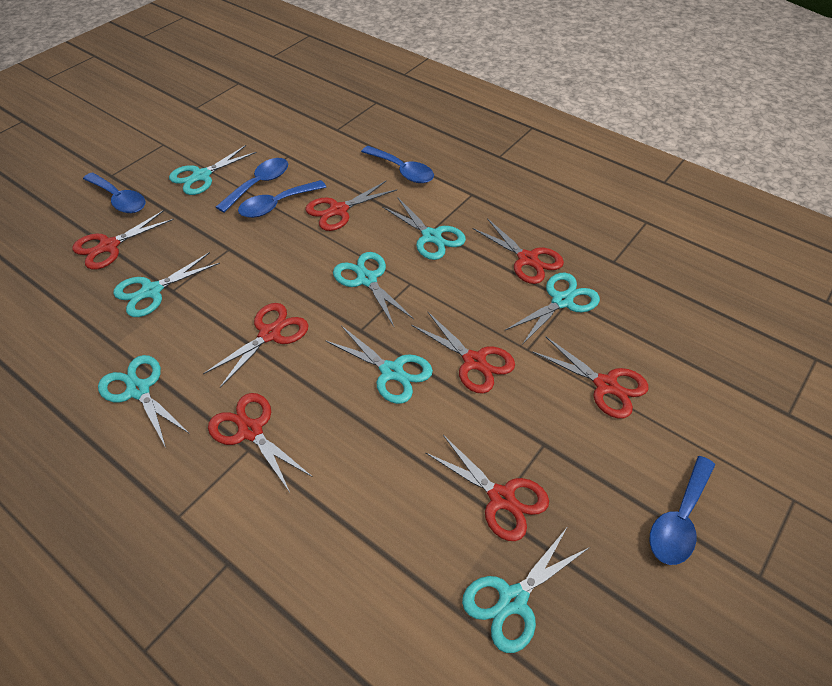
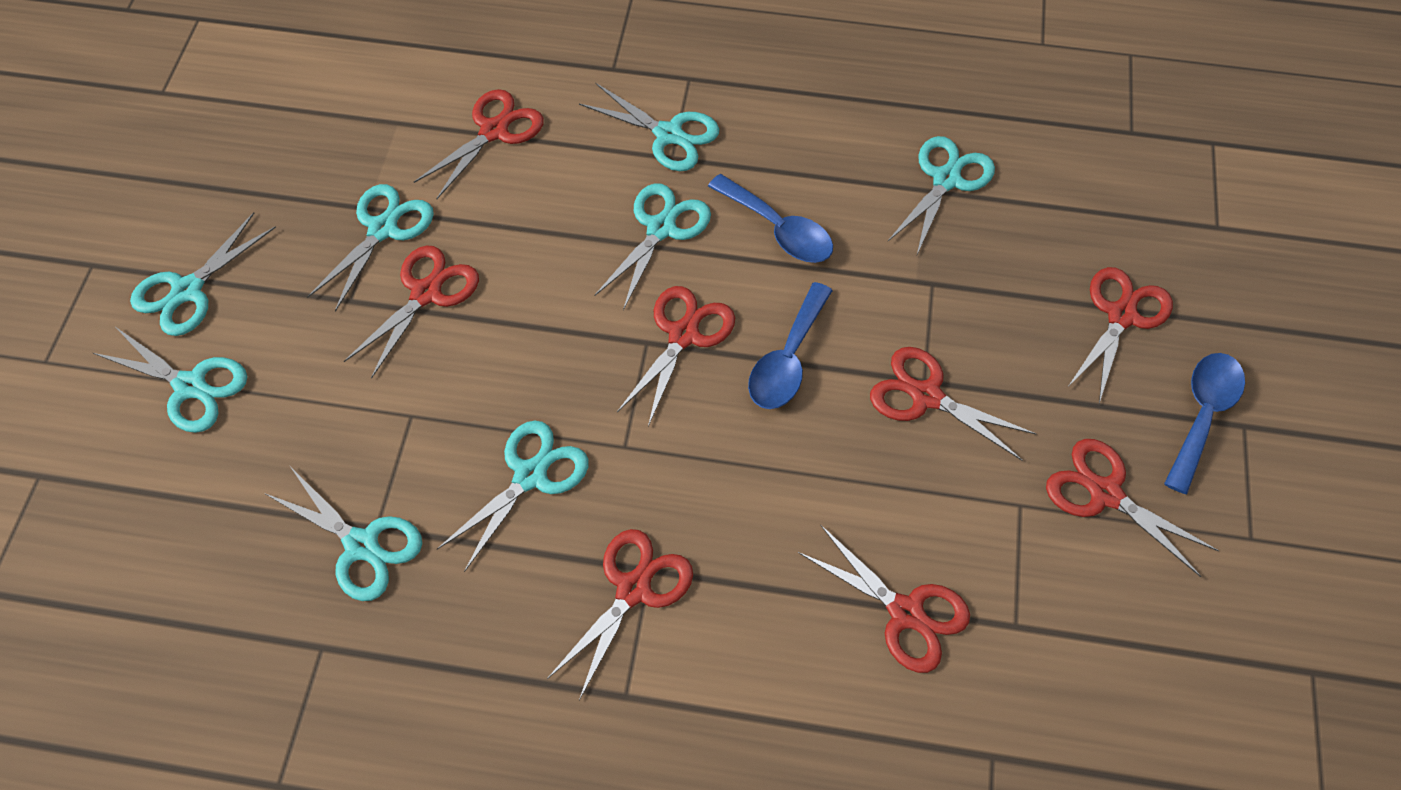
blue spoon: 5 -> 3

